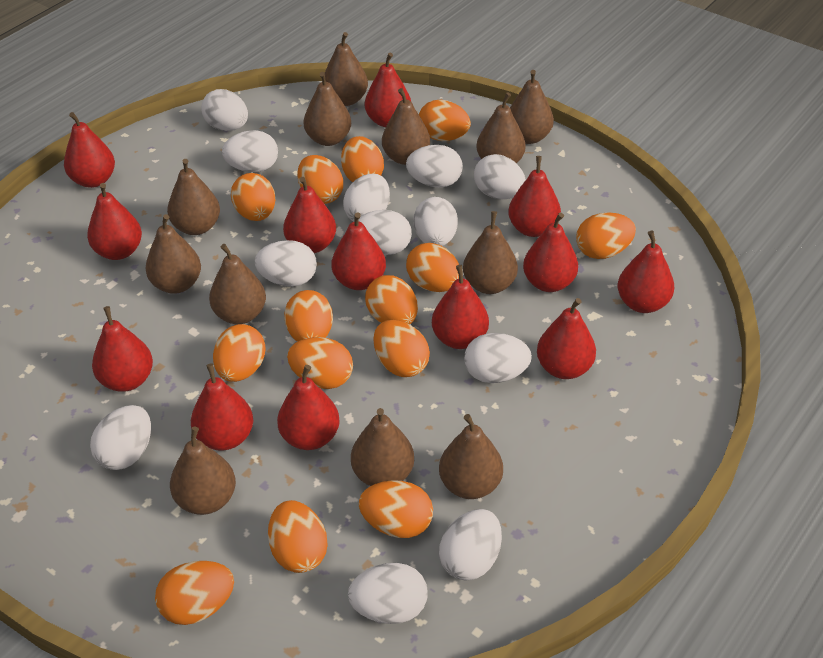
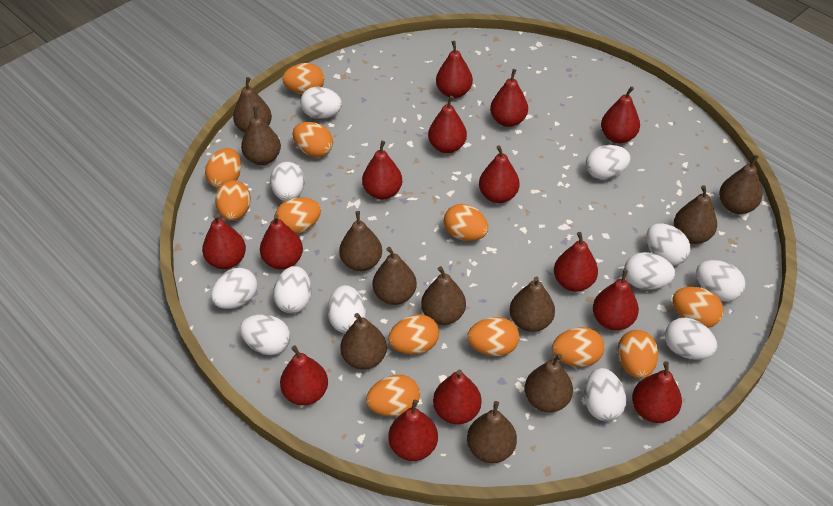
brown pear: 12 -> 11
orange egg: 14 -> 12
red pear: 13 -> 14

